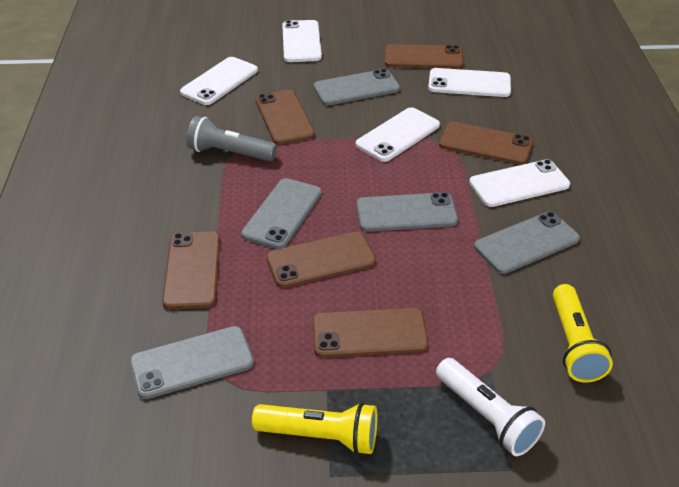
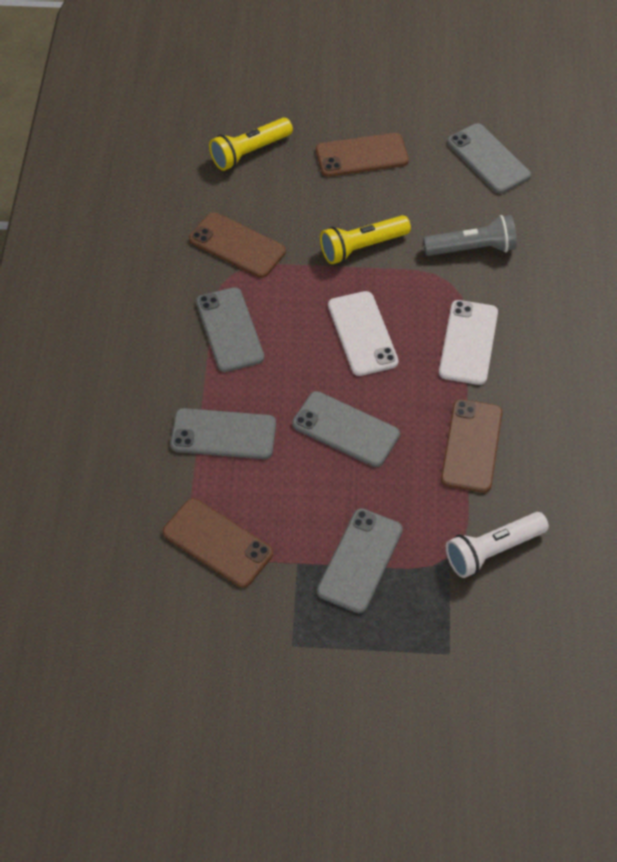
brown phone: 6 -> 4
white phone: 5 -> 2

